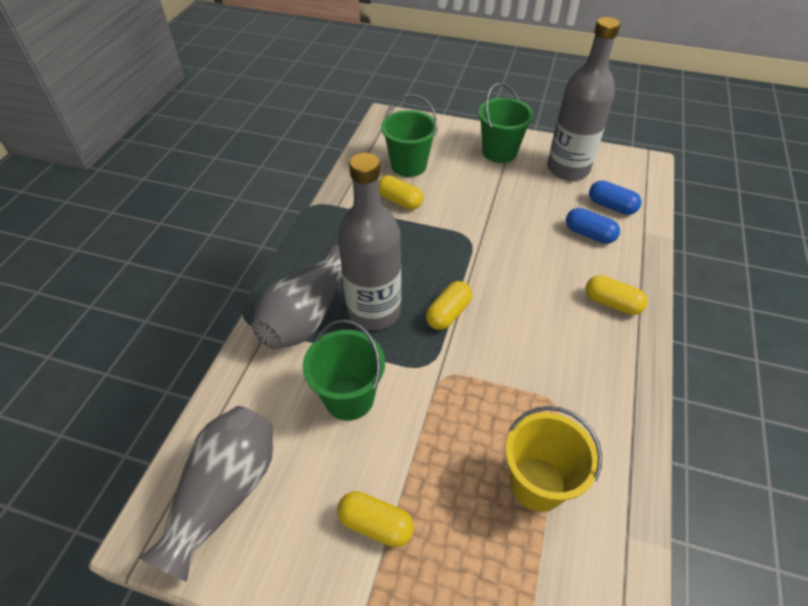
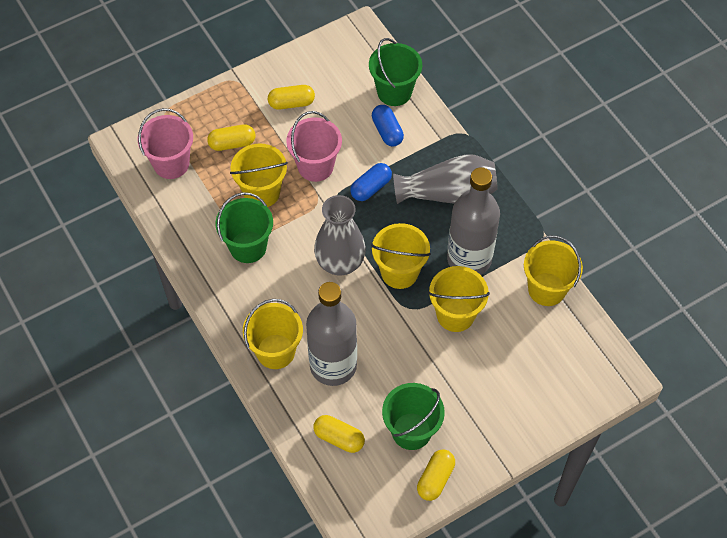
pink bucket: 0 -> 2
yellow bucket: 1 -> 5

